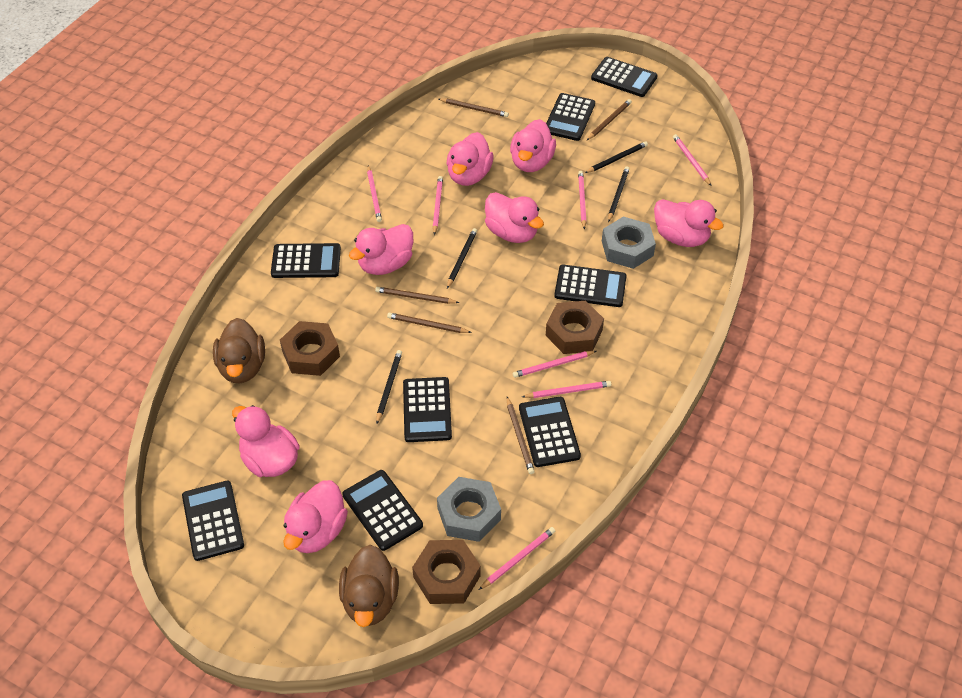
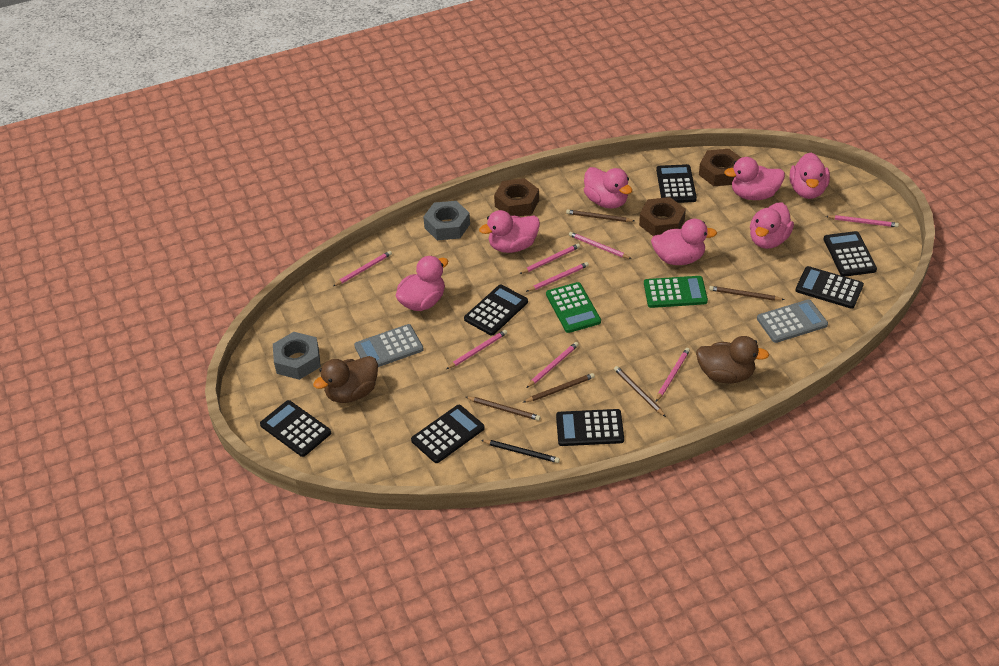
black calculator: 8 -> 7
black pencil: 4 -> 1
green calculator: 0 -> 2
grey calculator: 0 -> 2
pink pencil: 7 -> 8

